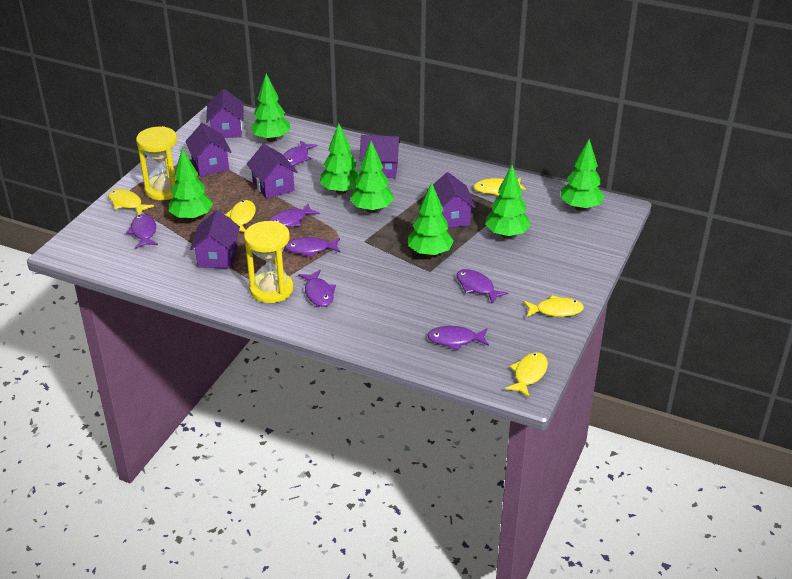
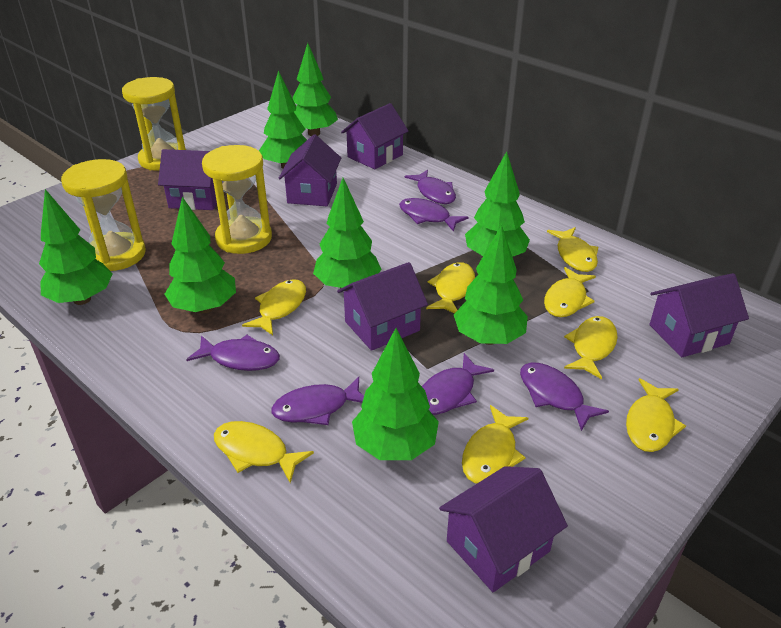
green tree: 7 -> 8
purple fish: 7 -> 6
yellow fish: 5 -> 8
yellow hourglass: 2 -> 3

